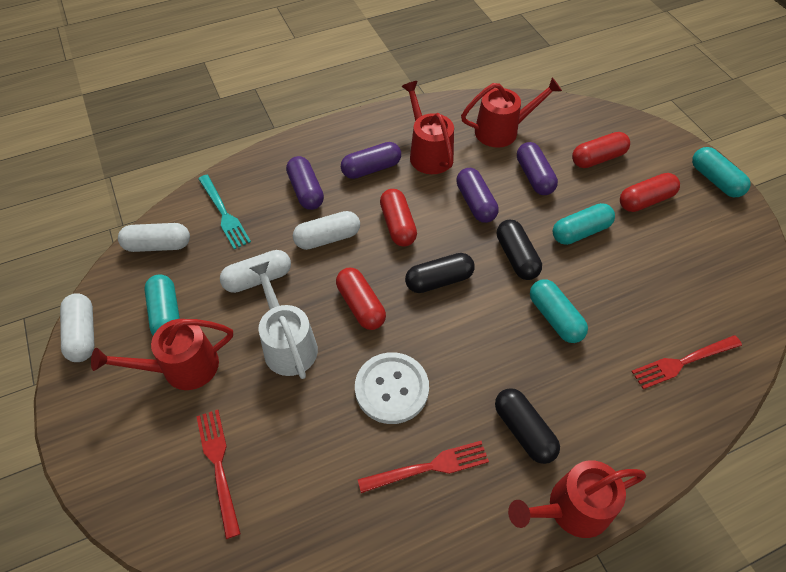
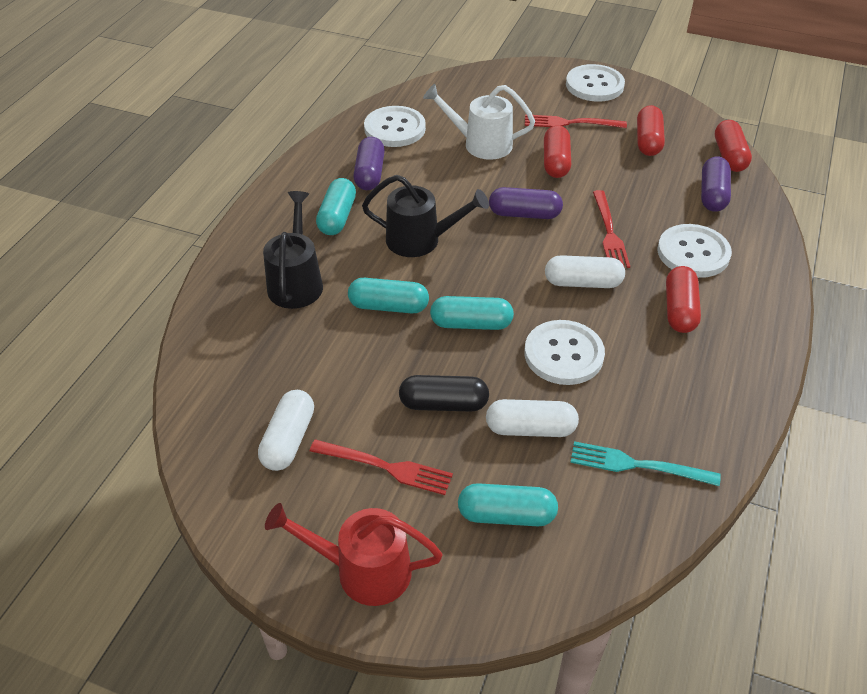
black capsule: 3 -> 1
black watering can: 0 -> 2
purple capsule: 4 -> 3
red watering can: 4 -> 1
white button: 1 -> 4
white capsule: 4 -> 3

